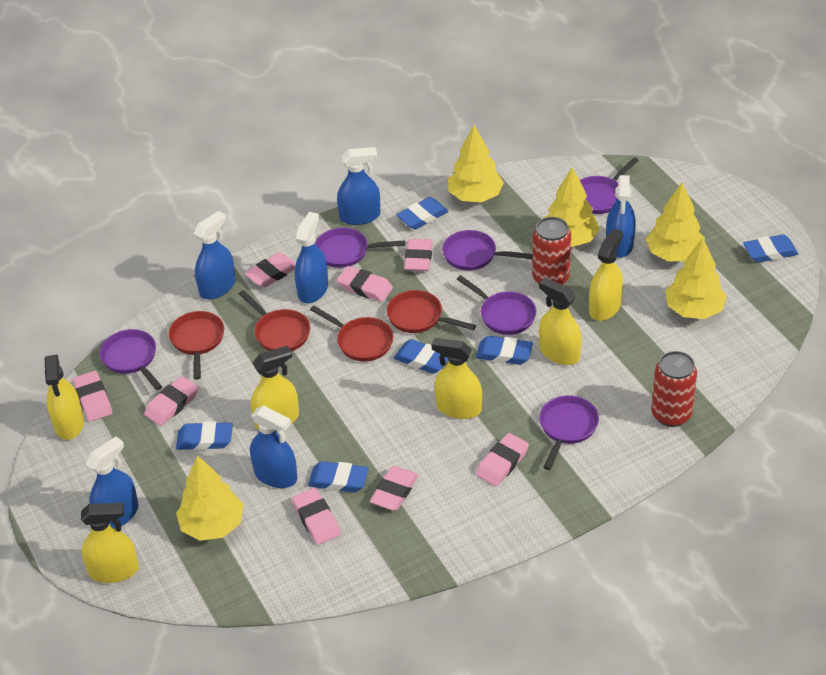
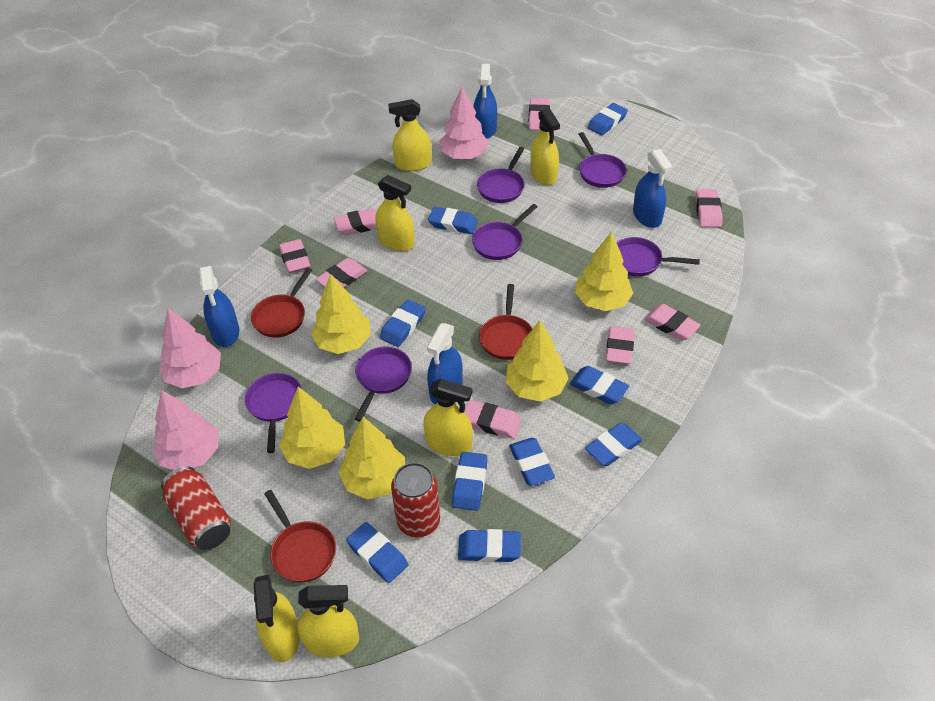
blue eraser: 6 -> 9
blue spray bottle: 6 -> 4
pink tree: 0 -> 3
red pan: 4 -> 3

